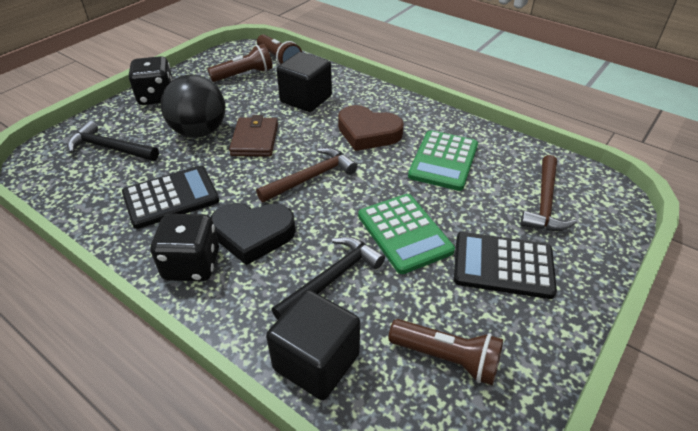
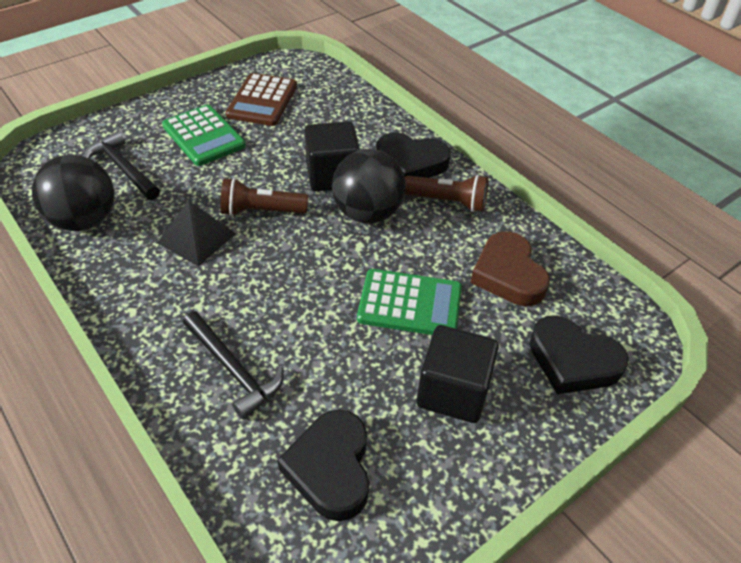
black ball: 1 -> 2
black calculator: 2 -> 0
black dice: 2 -> 0
black heart: 1 -> 3
black pyramid: 0 -> 1
brown calculator: 0 -> 1
brown flashlight: 3 -> 2
brown hammer: 2 -> 0
brown wallet: 1 -> 0

